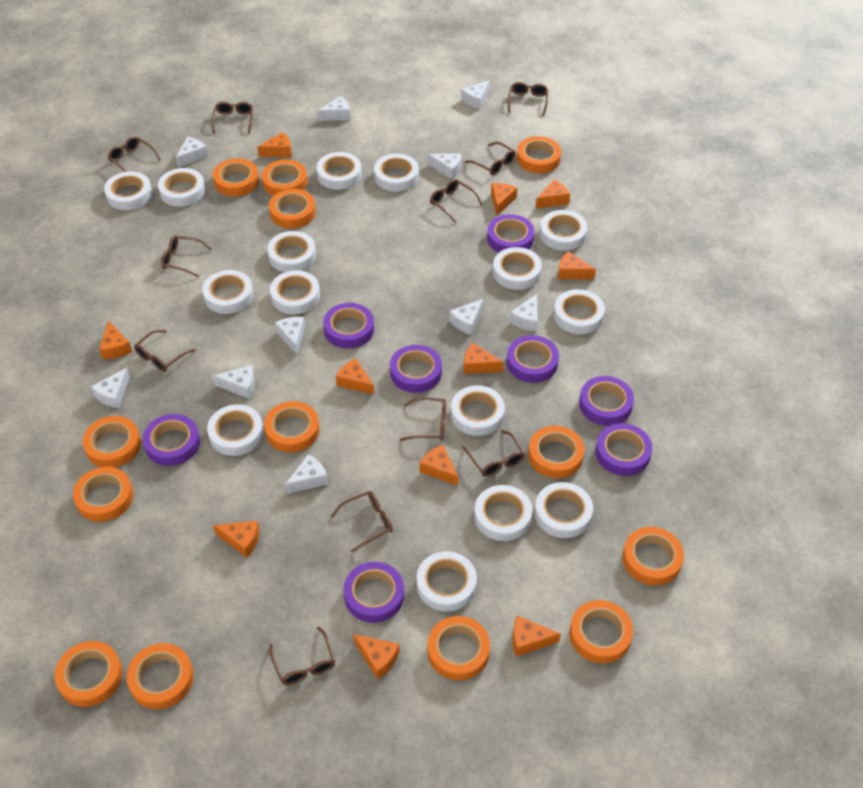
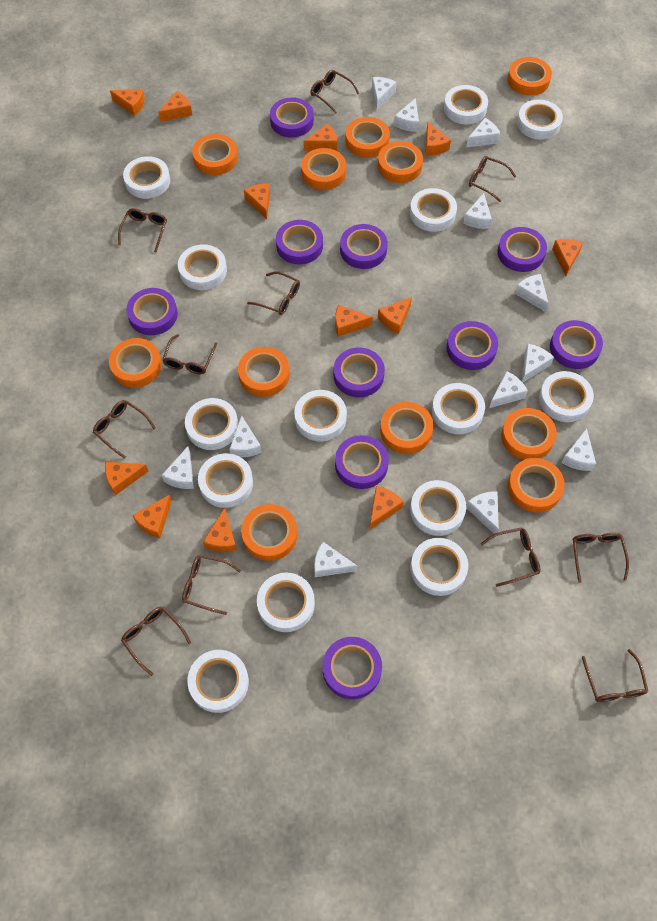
orange cheese: 11 -> 12
orange tape: 13 -> 11
purple tape: 8 -> 10
white cheese: 10 -> 12
white tape: 15 -> 14

